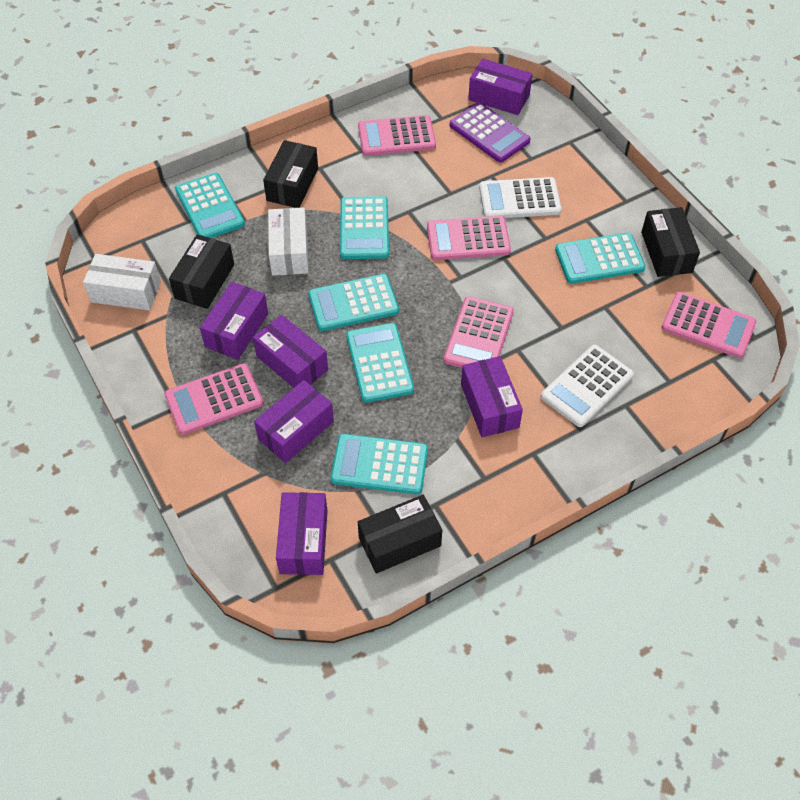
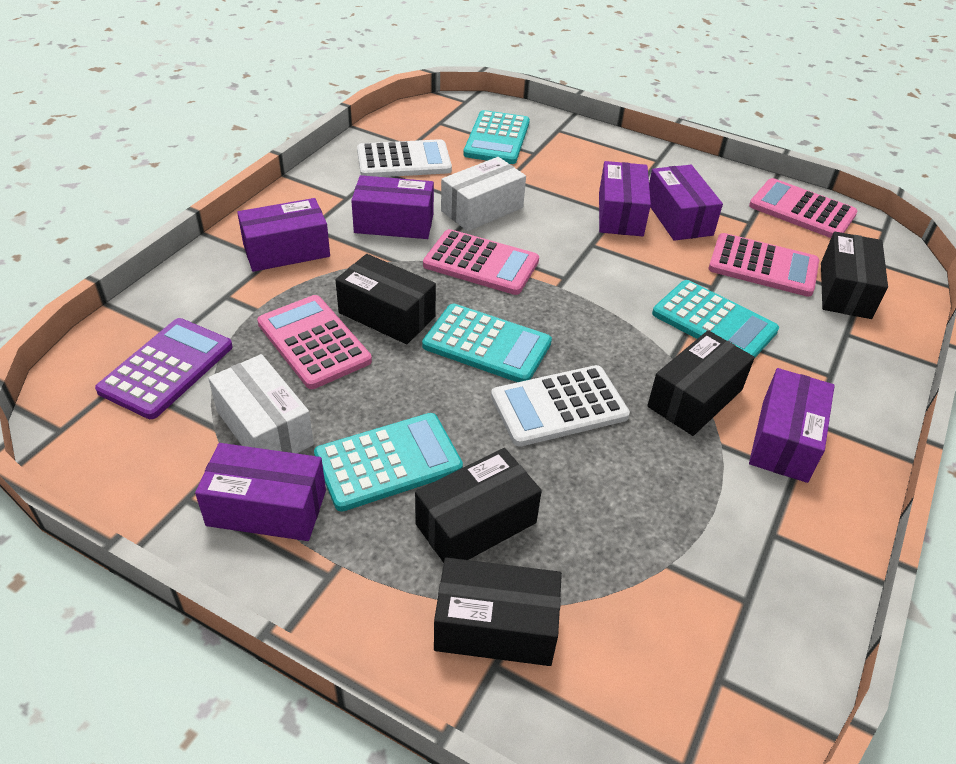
black box: 4 -> 5
pink calculator: 5 -> 4
turquoise calculator: 6 -> 4

